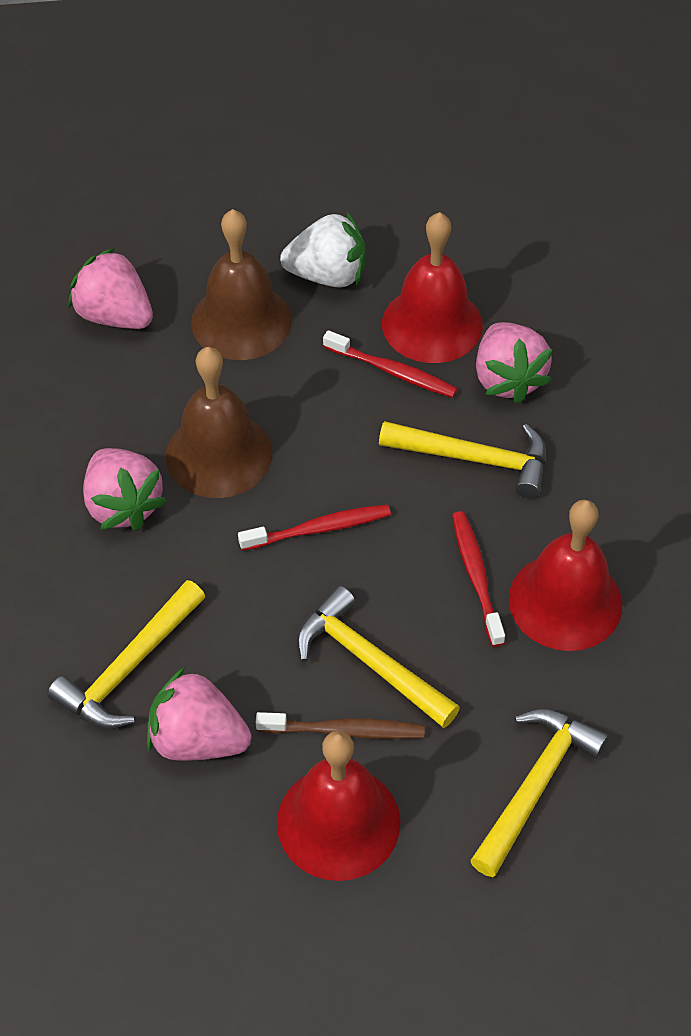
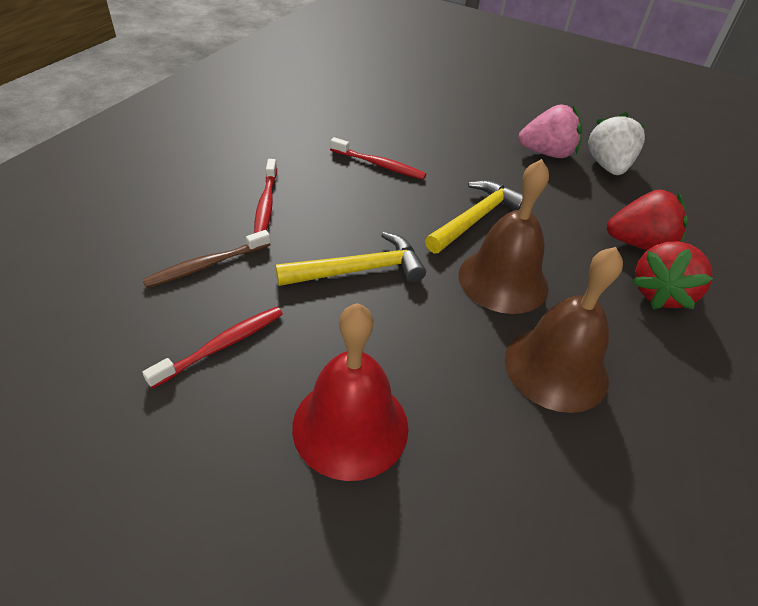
pink strawberry: 4 -> 1
red bell: 3 -> 1
red strawberry: 0 -> 2
yellow hammer: 4 -> 2

